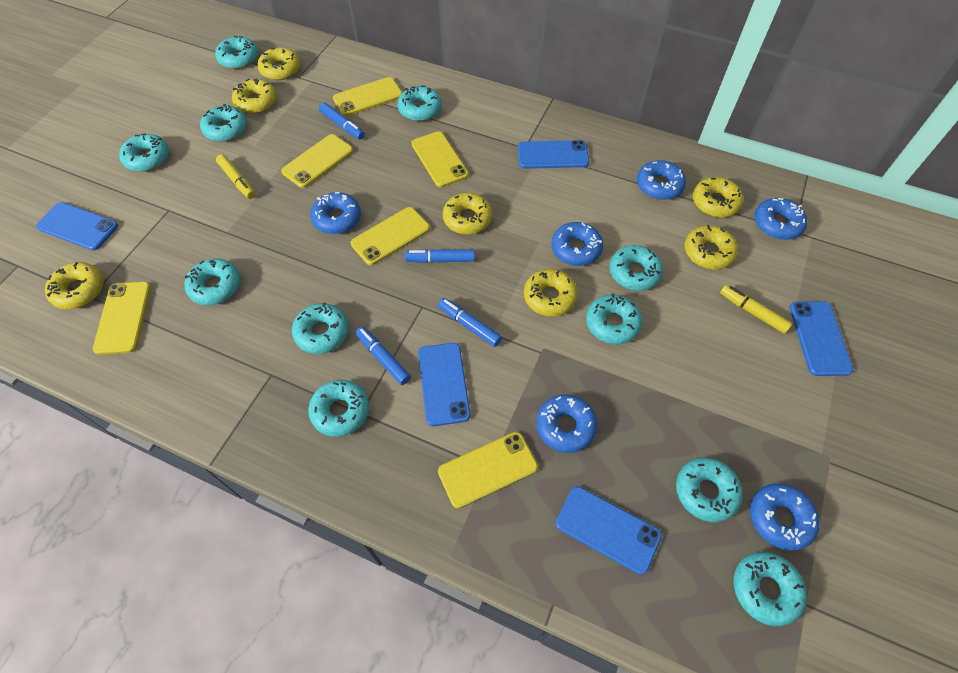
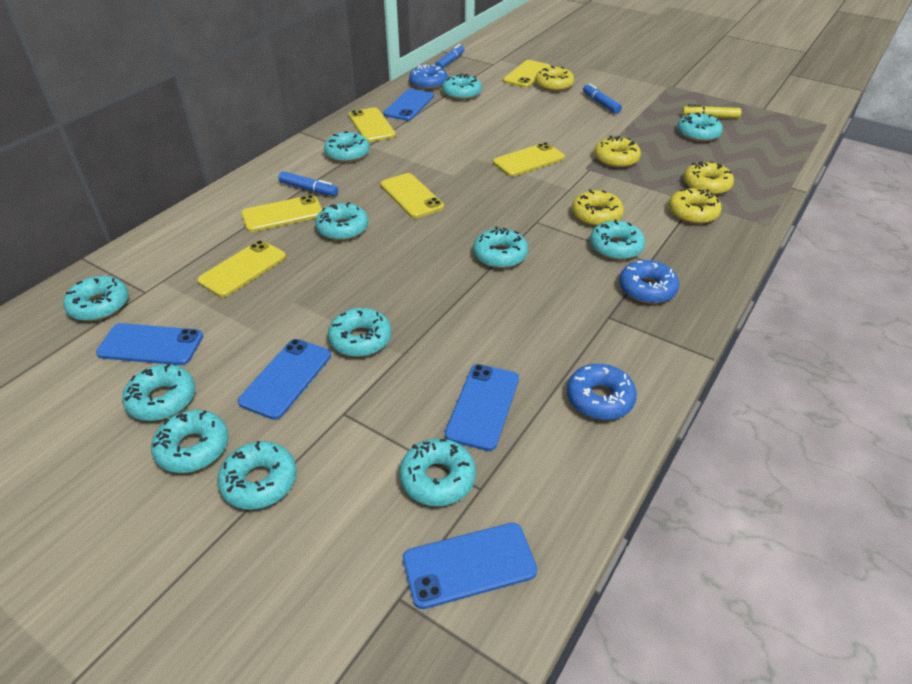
blue donut: 6 -> 3
blue marker: 4 -> 3
turquoise donut: 11 -> 12
yellow donut: 7 -> 5
yellow marker: 2 -> 1

